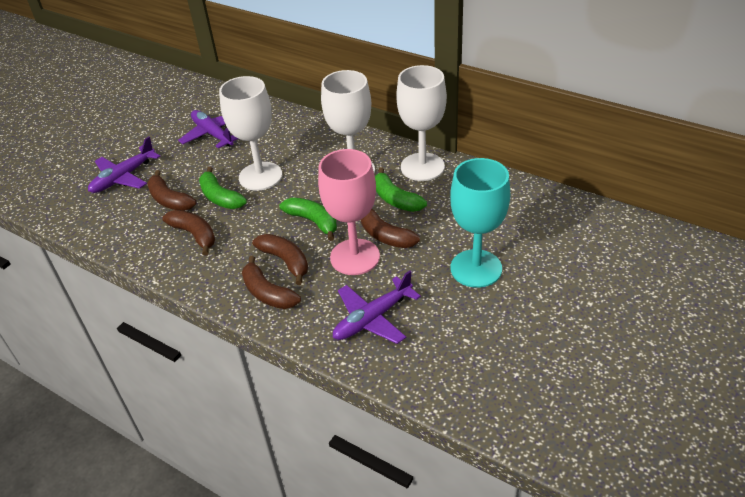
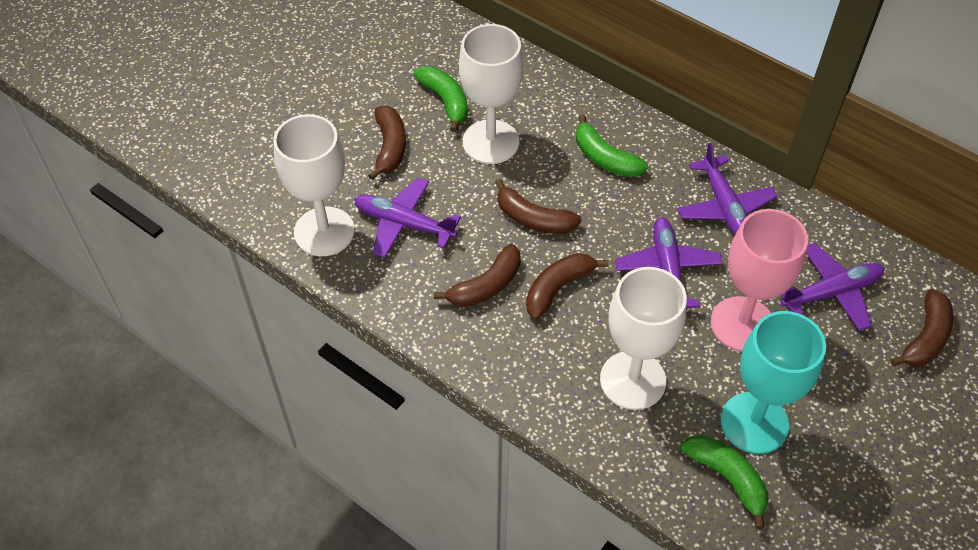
purple plane: 3 -> 4

